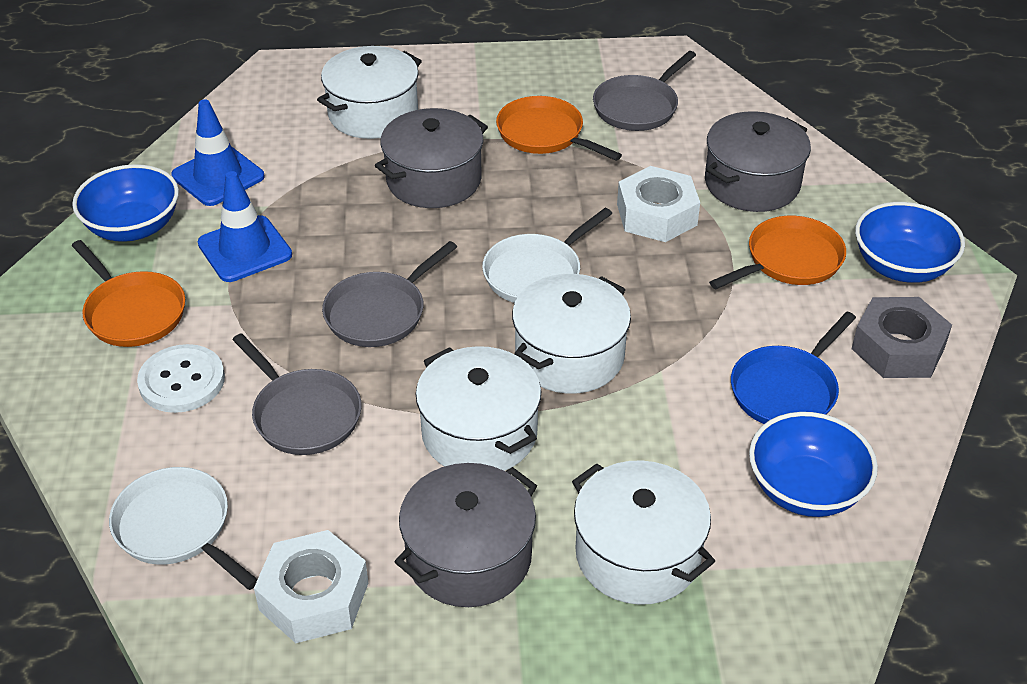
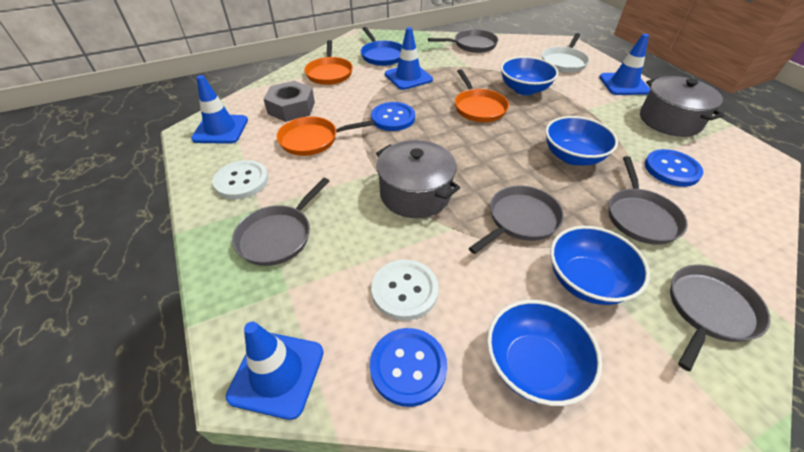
blue bowl: 3 -> 4
blue button: 0 -> 3
blue traffic cone: 2 -> 4
grey pan: 3 -> 5
grey pot: 3 -> 2
white button: 1 -> 2
white nut: 2 -> 0
white pan: 2 -> 1
white pot: 4 -> 0

